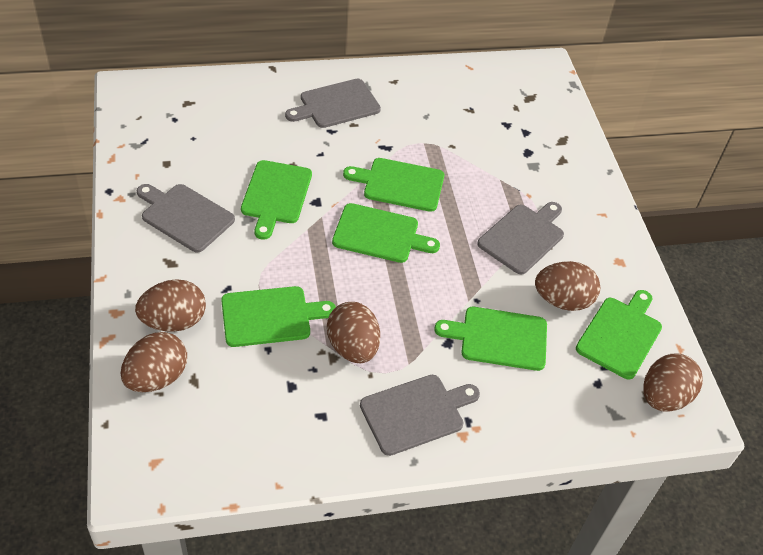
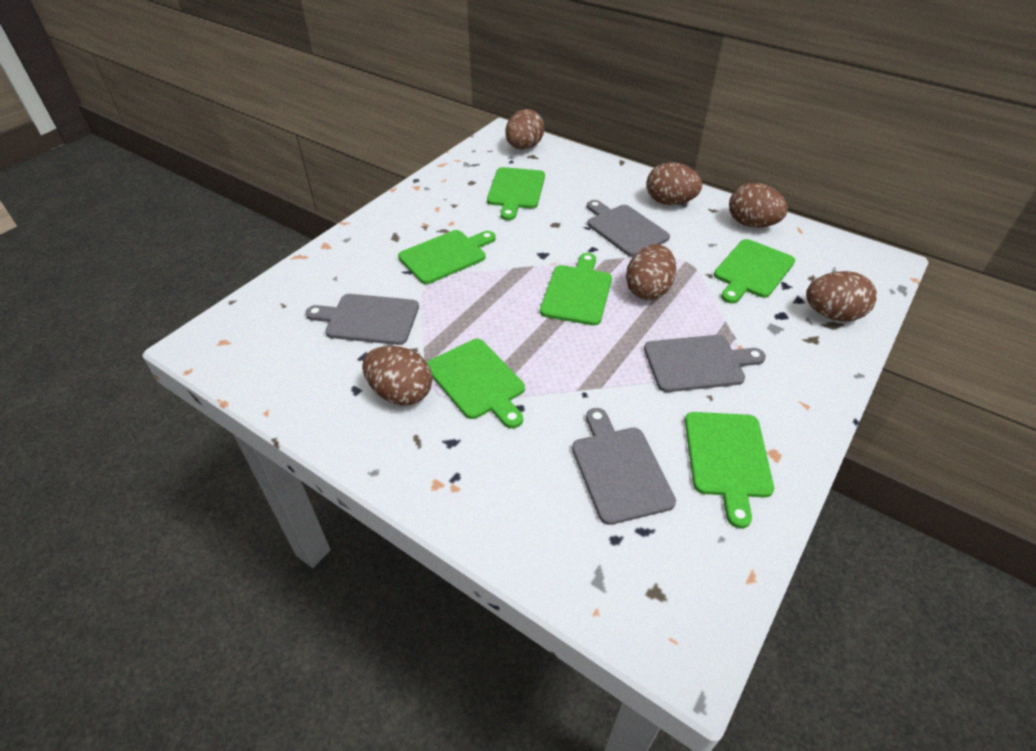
brown egg: 5 -> 6

